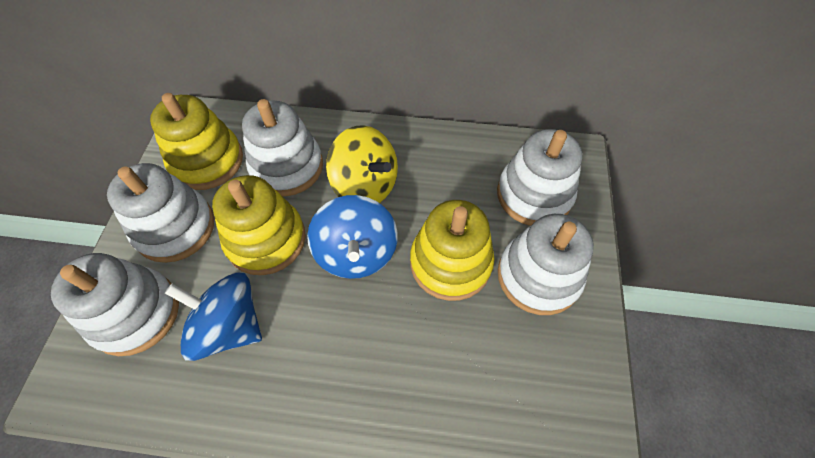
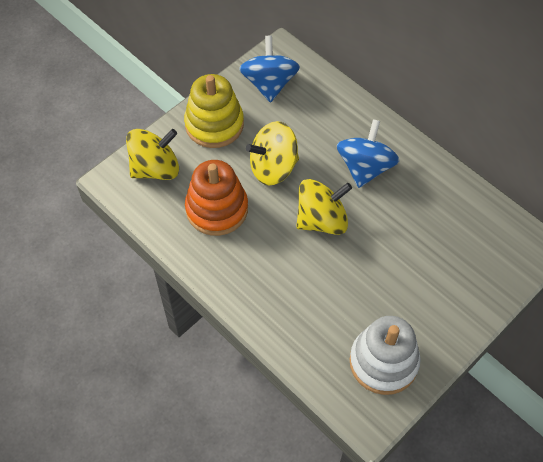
orange stacking toy: 0 -> 1
white stacking toy: 5 -> 1
yellow spinning top: 1 -> 3
yellow stacking toy: 3 -> 1

